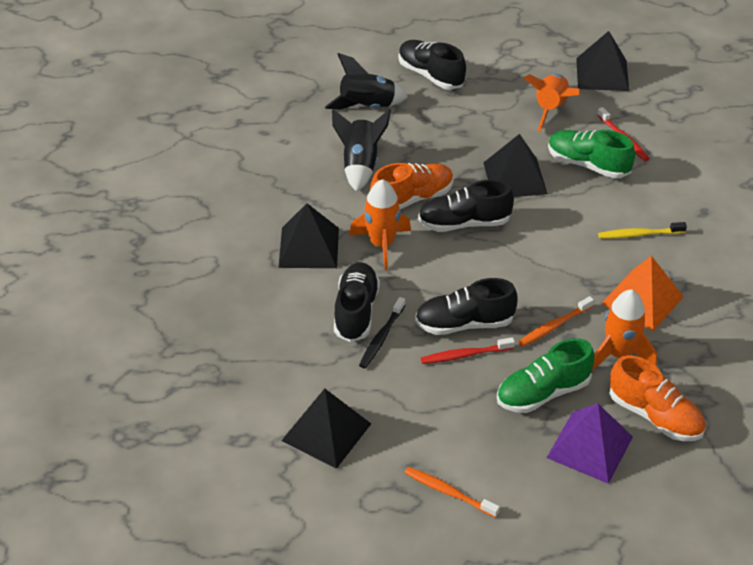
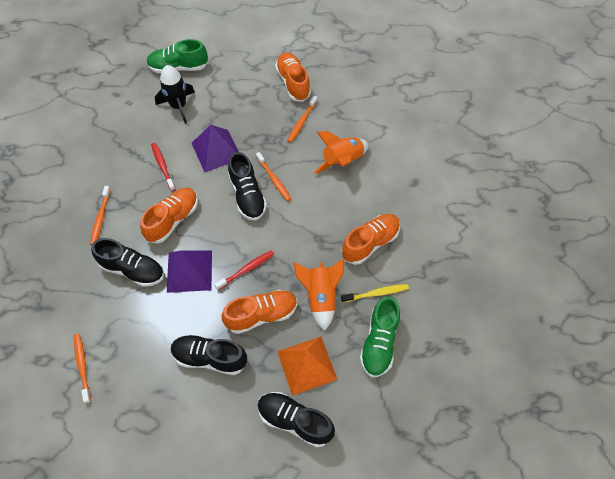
black pyramid: 4 -> 0
black rocket: 2 -> 1
black toothbrush: 1 -> 0
orange rocket: 3 -> 2
orange shoe: 2 -> 4
orange toothbrush: 2 -> 4
purple pyramid: 1 -> 2

